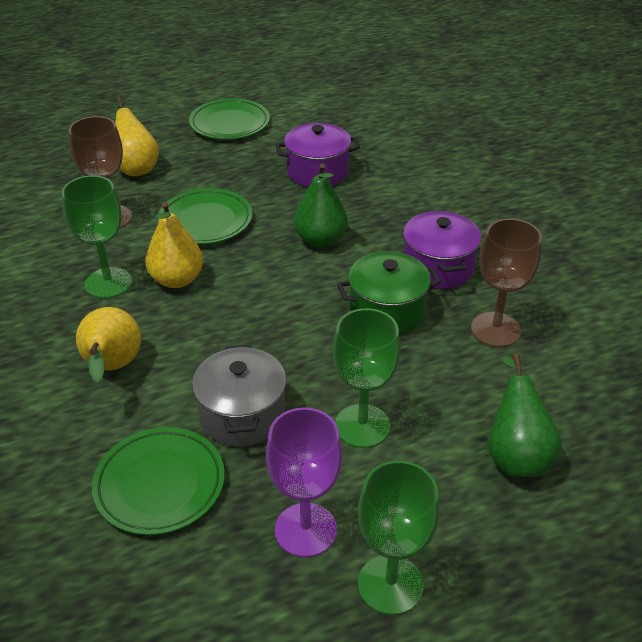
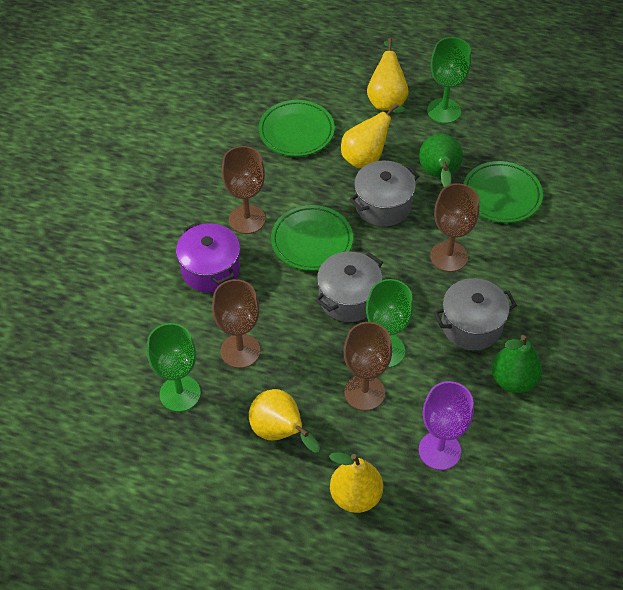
brown goblet: 2 -> 4
green pot: 1 -> 0
grey pot: 1 -> 3
purple pot: 2 -> 1
yellow pear: 3 -> 4

